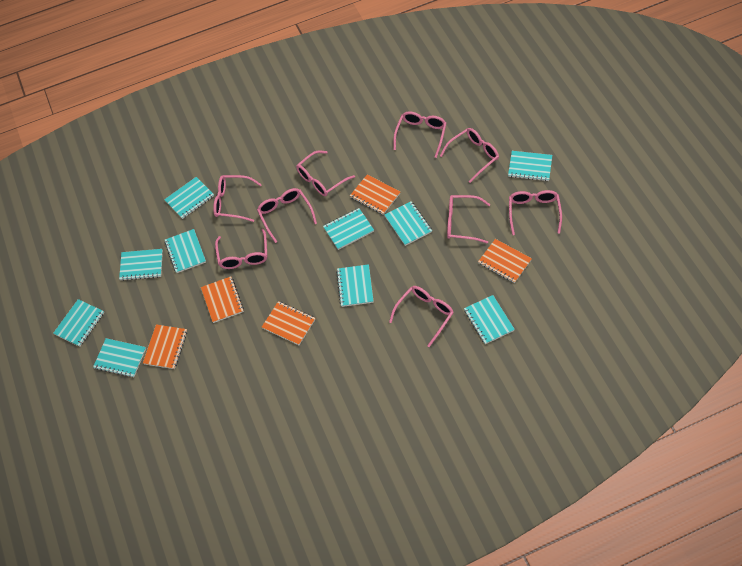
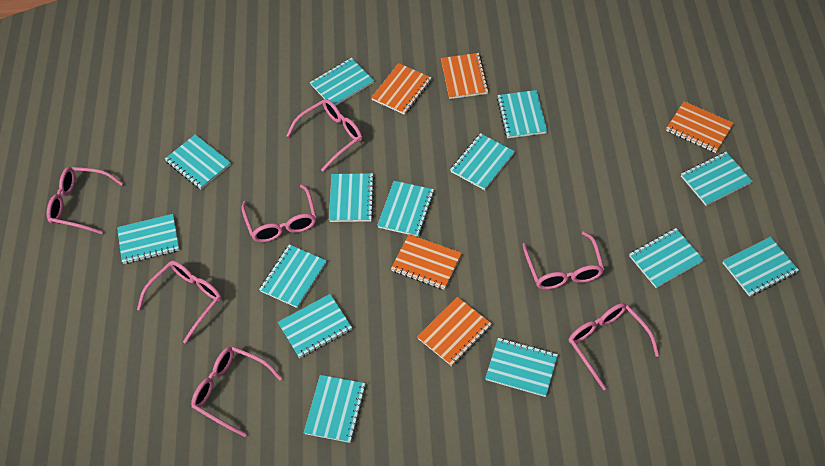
pink glasses: 9 -> 7
turquoise notebook: 10 -> 14

